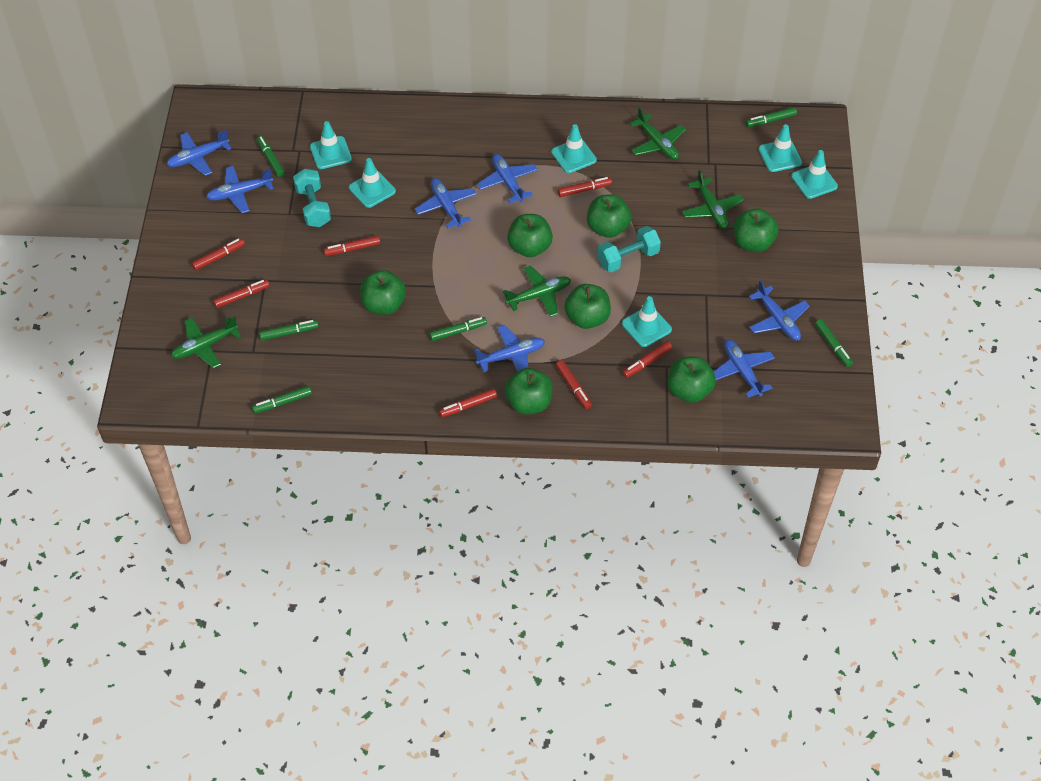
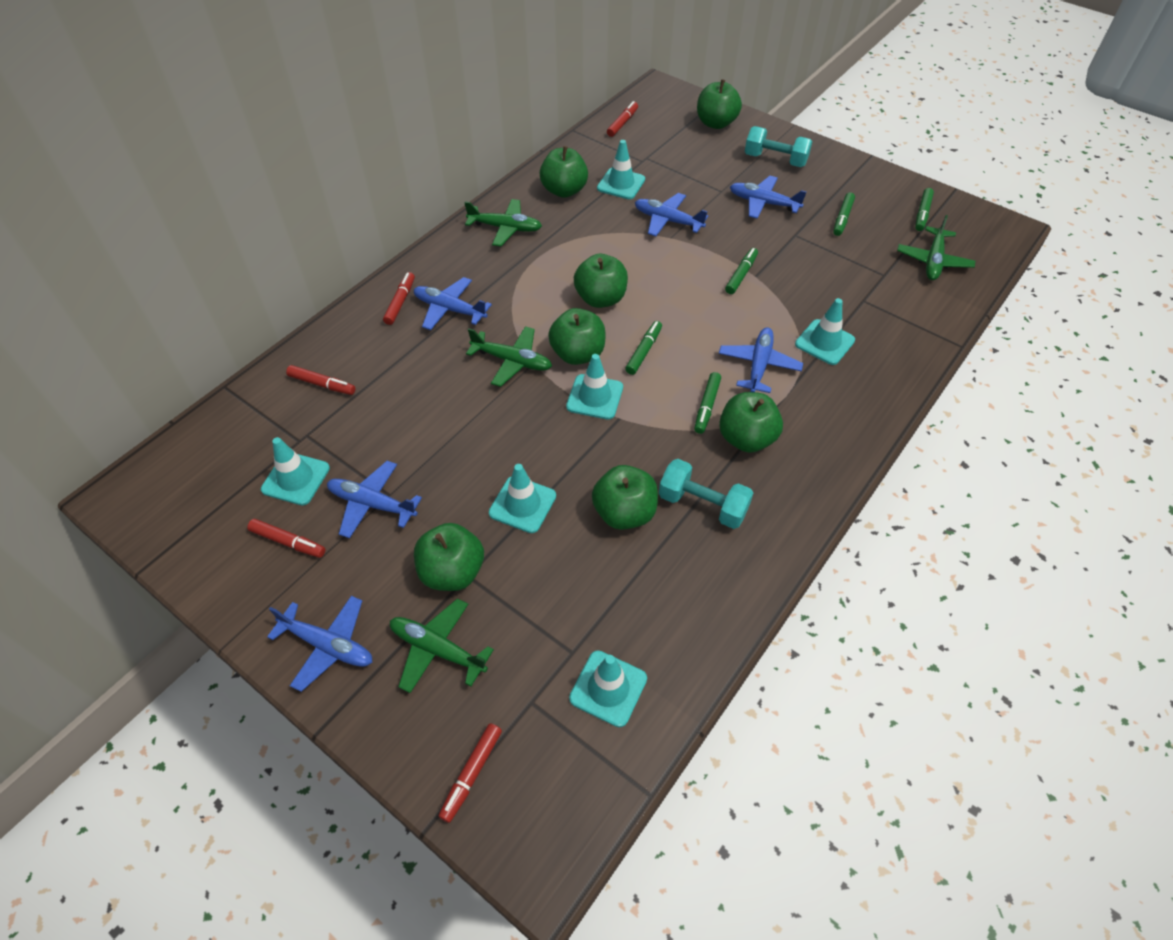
blue plane: 7 -> 6
green marker: 6 -> 5
red marker: 7 -> 5

